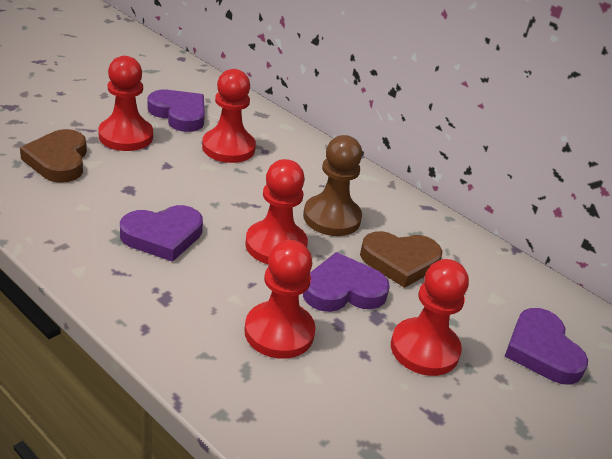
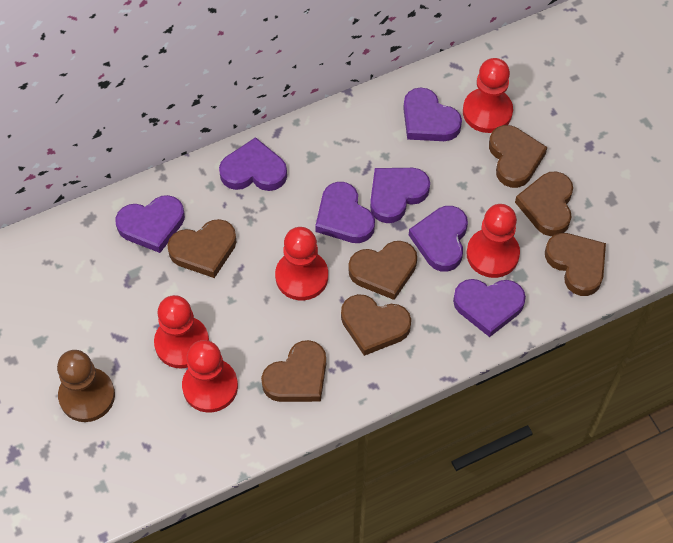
brown heart: 2 -> 7
purple heart: 4 -> 7

